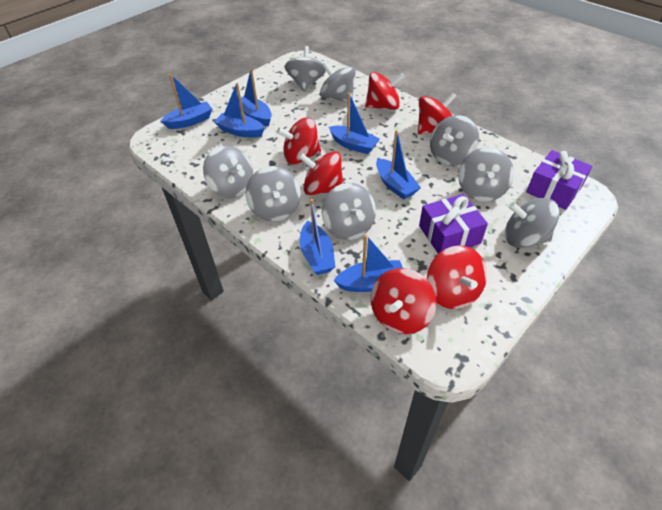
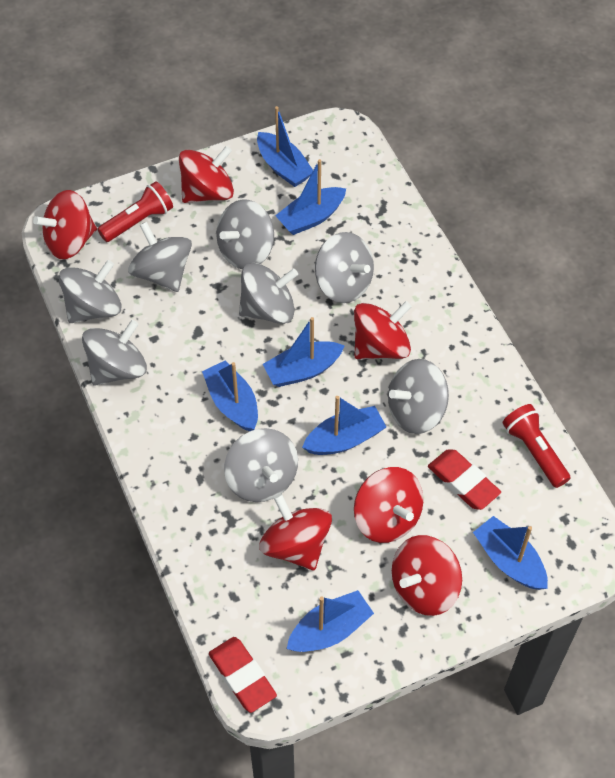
purple gift: 2 -> 0
red eraser: 0 -> 2
red flashlight: 0 -> 2

